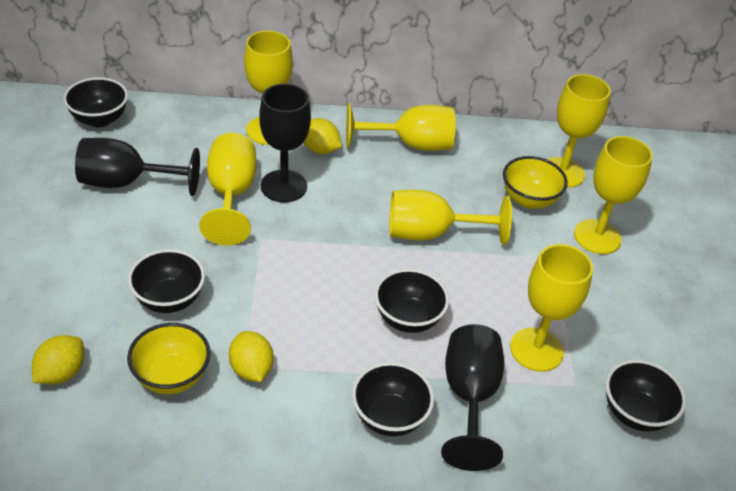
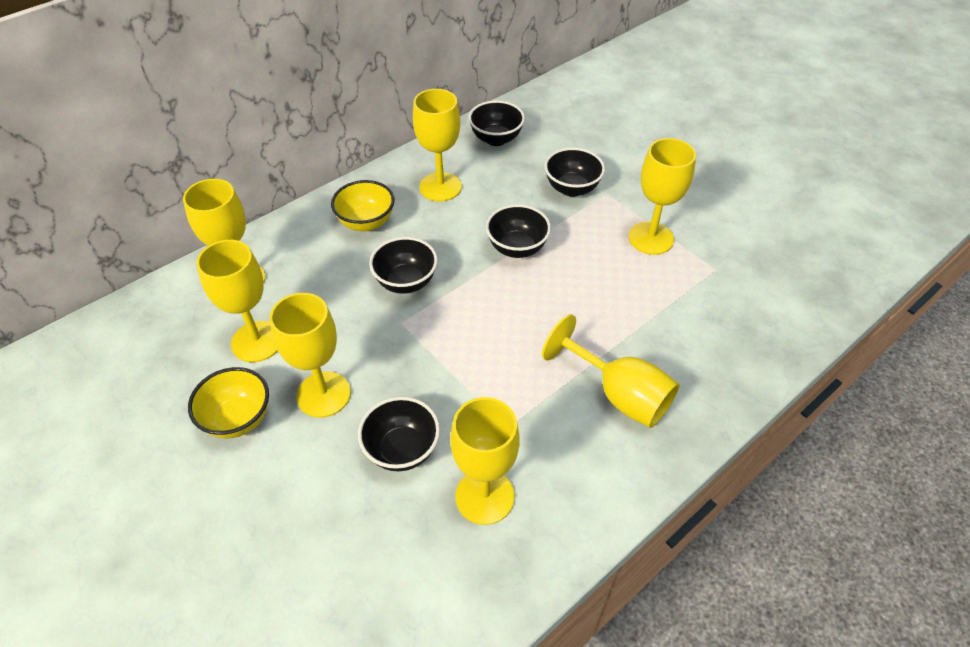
black goblet: 3 -> 0
yellow lemon: 3 -> 0

